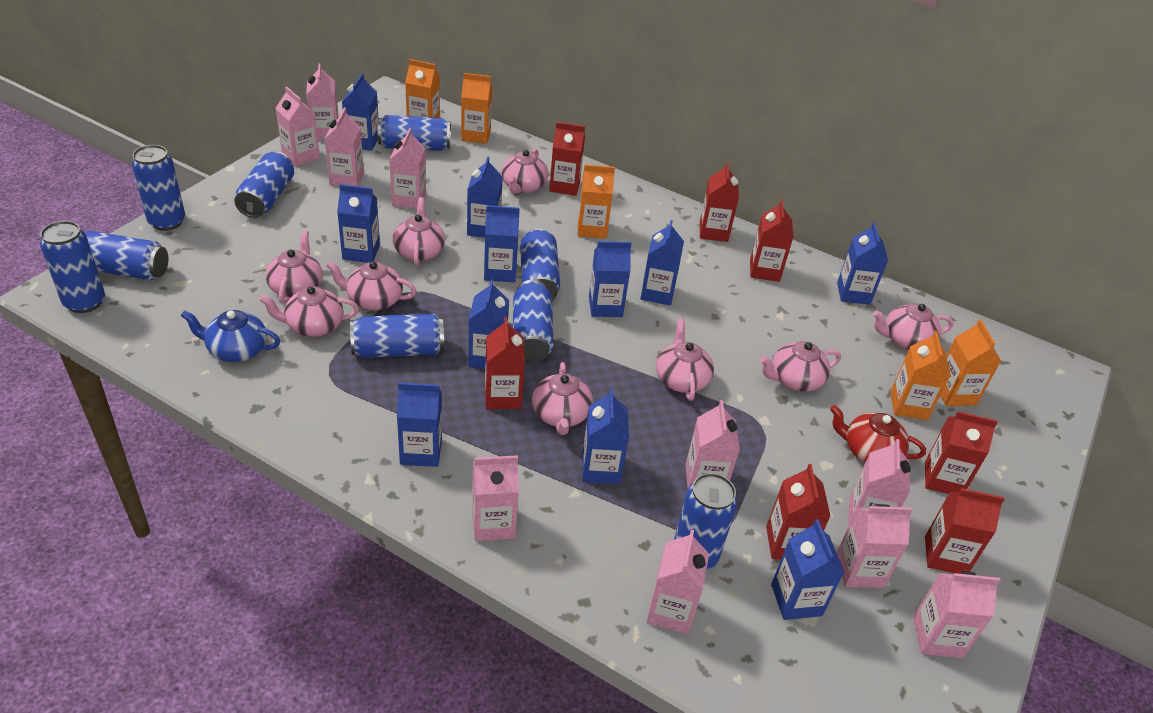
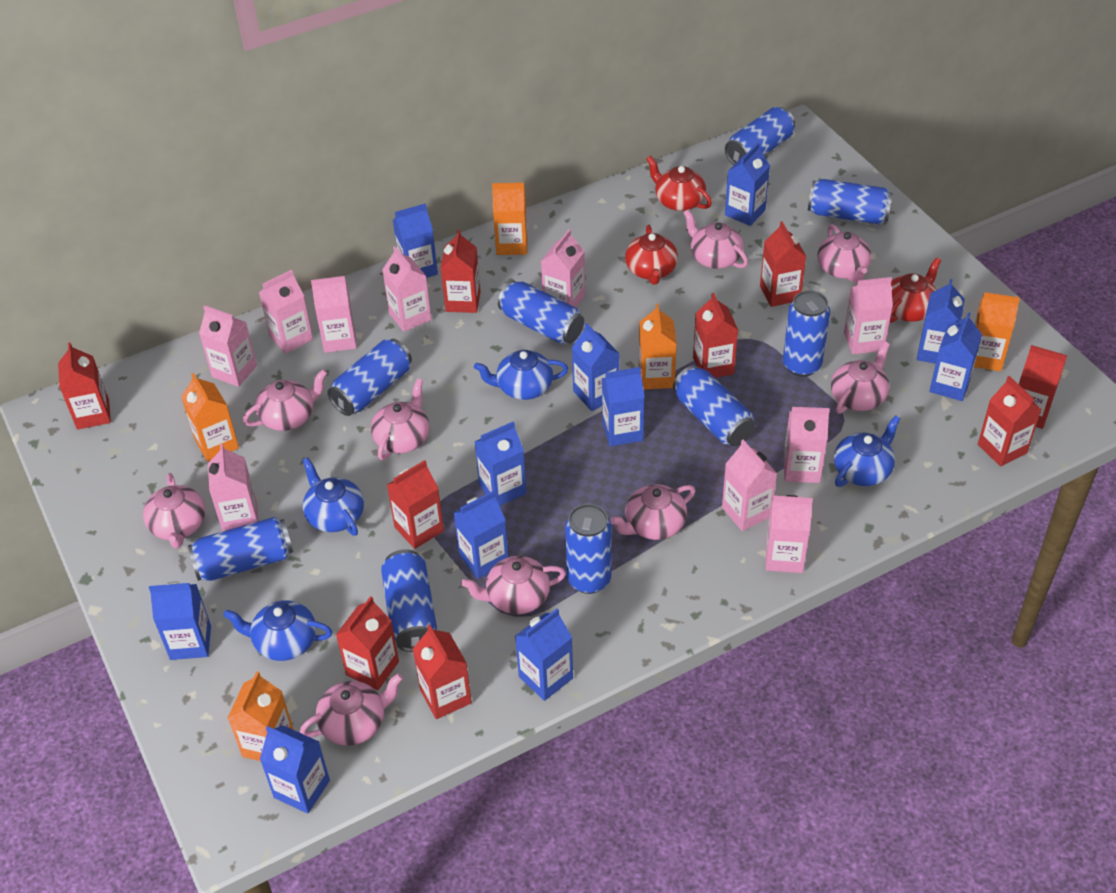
blue teapot: 1 -> 4
red carton: 7 -> 9
red teapot: 1 -> 3

